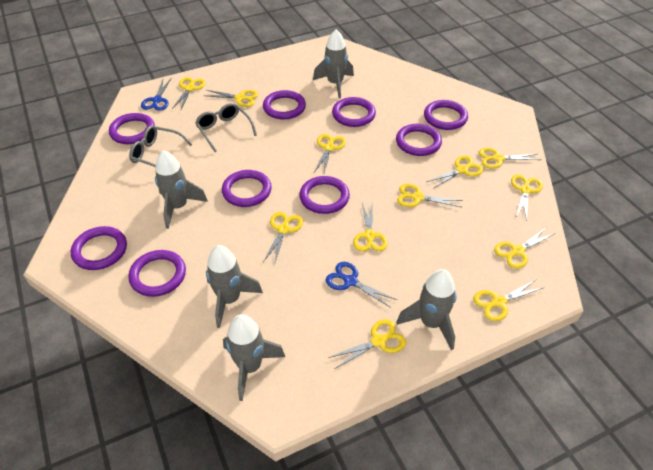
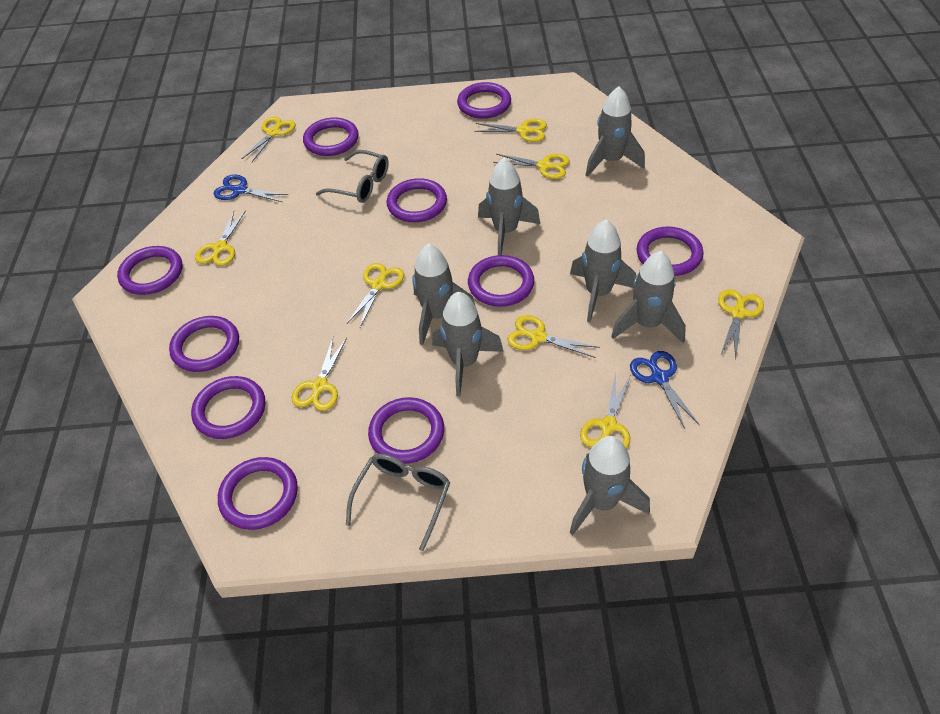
grey rocket: 5 -> 7
purple ring: 9 -> 10
yellow scissors: 12 -> 9

